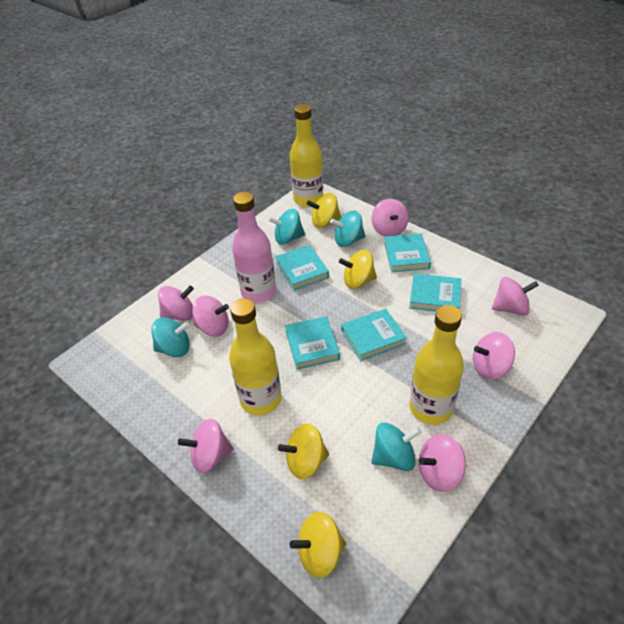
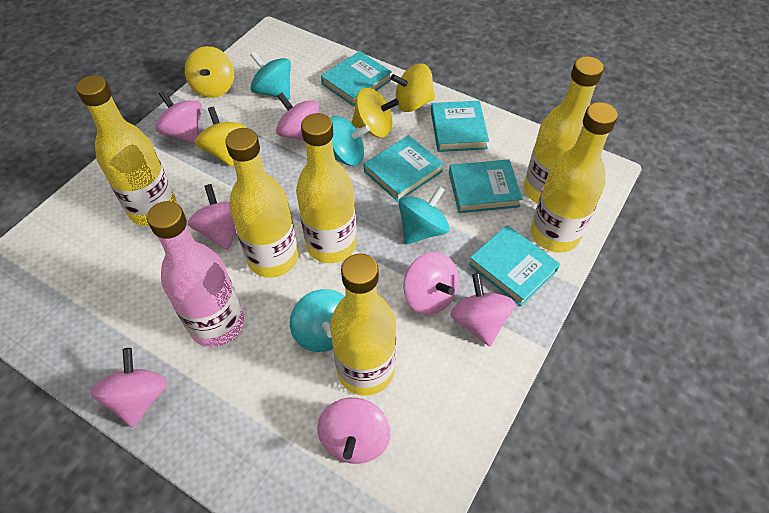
yellow bottle: 3 -> 6

